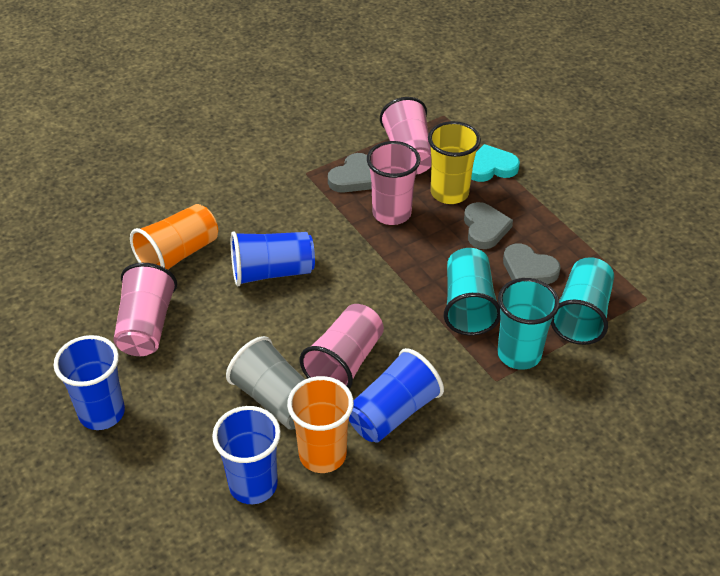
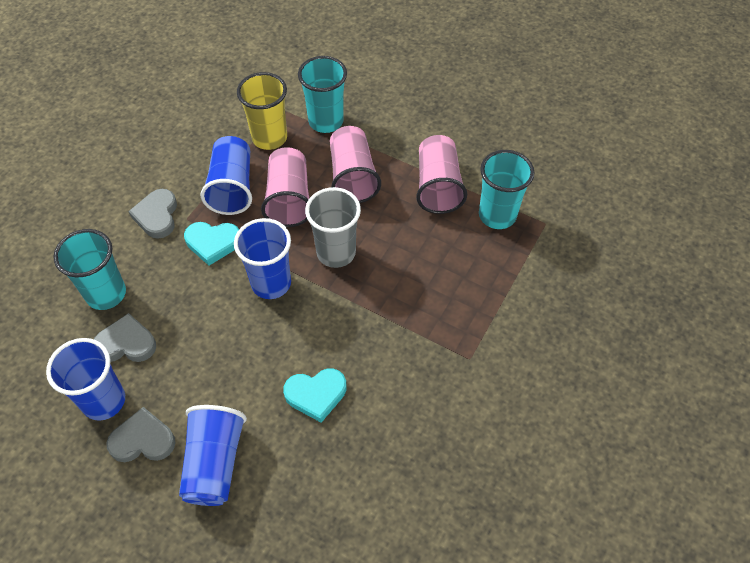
orange cup: 2 -> 0
pink cup: 4 -> 3
turquoise heart: 1 -> 2

